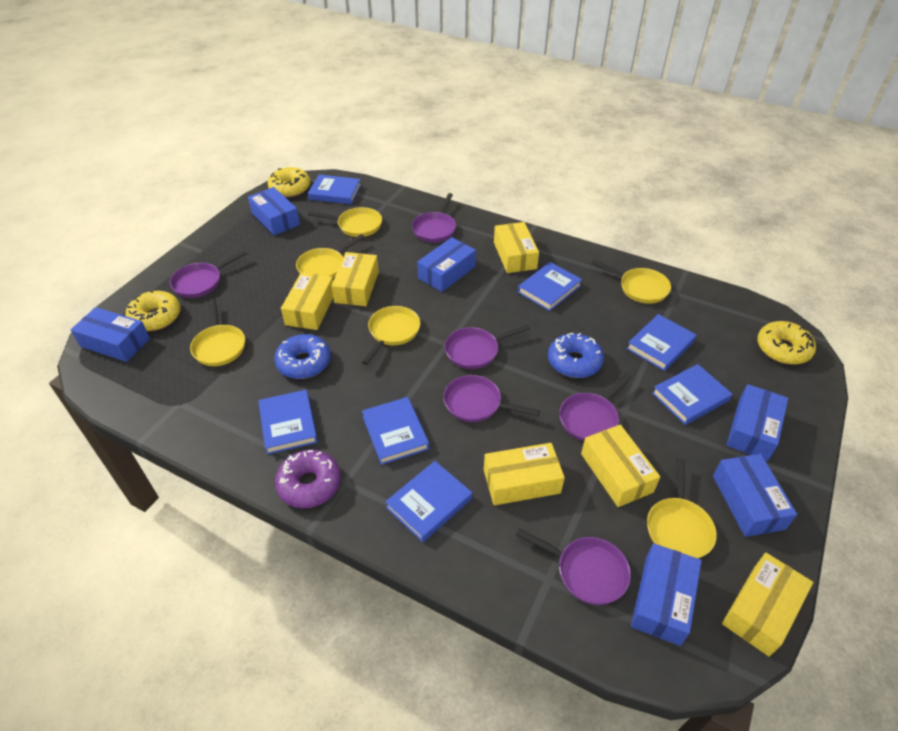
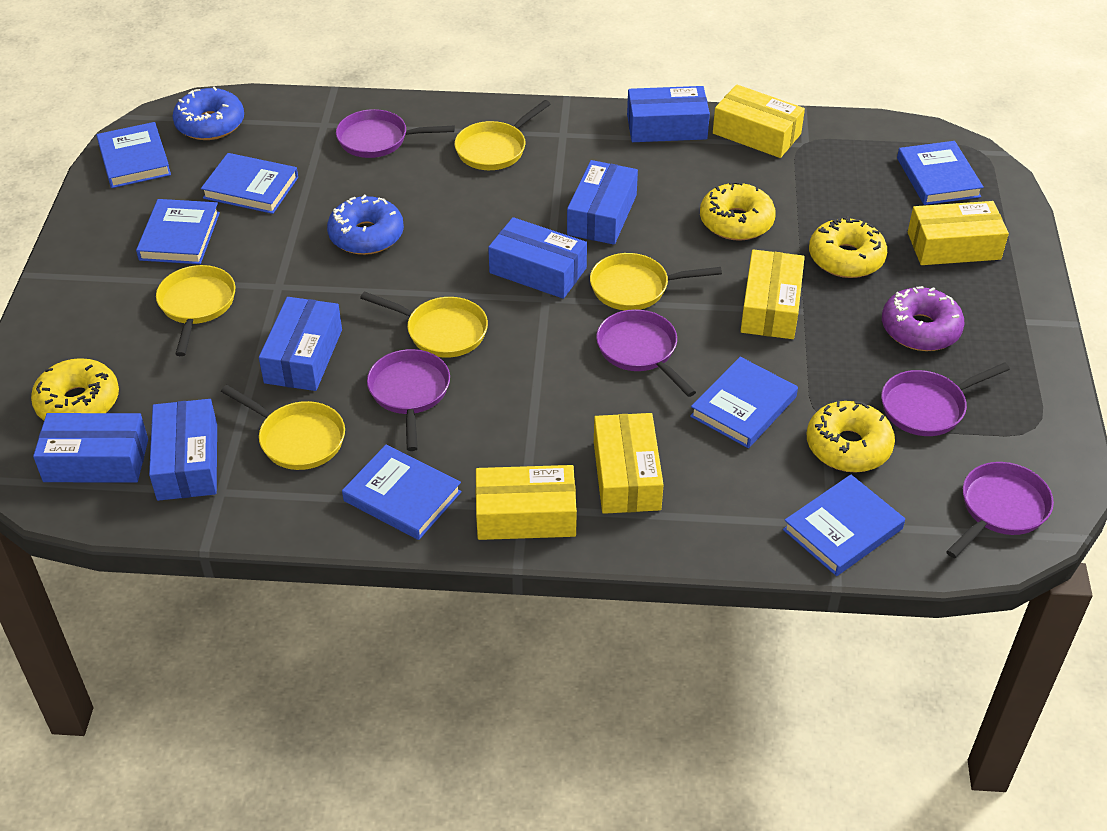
purple pan: 6 -> 5
yellow box: 6 -> 5
yellow donut: 3 -> 4
yellow pan: 6 -> 5

